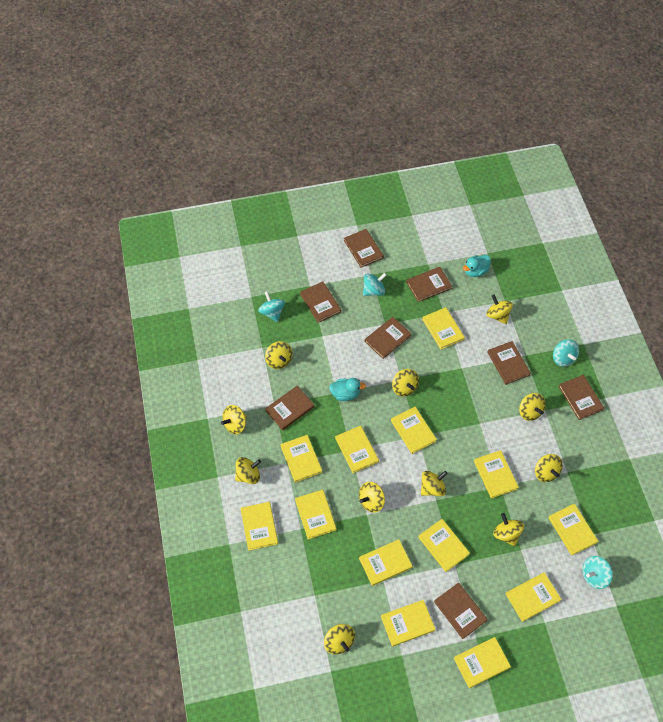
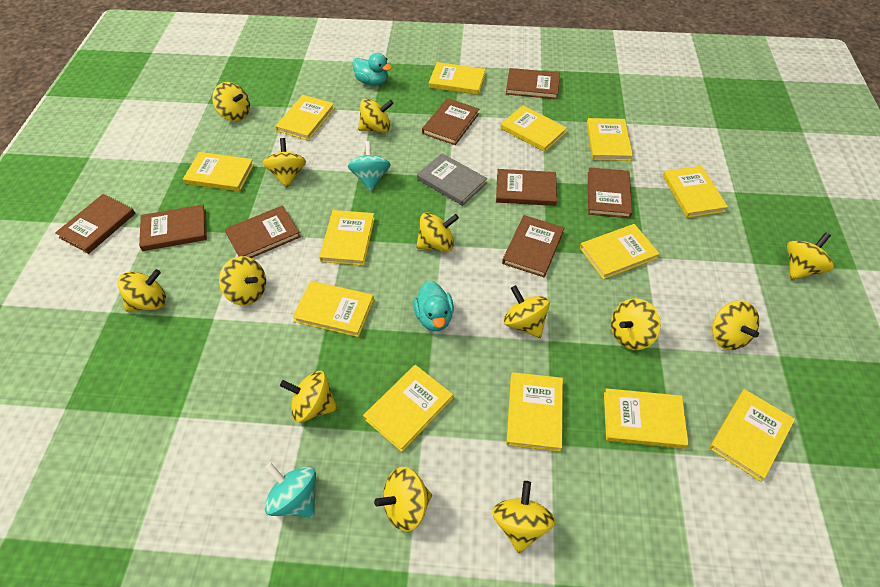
grey book: 0 -> 1
turquoise spinning top: 4 -> 2
yellow spinning top: 11 -> 13

